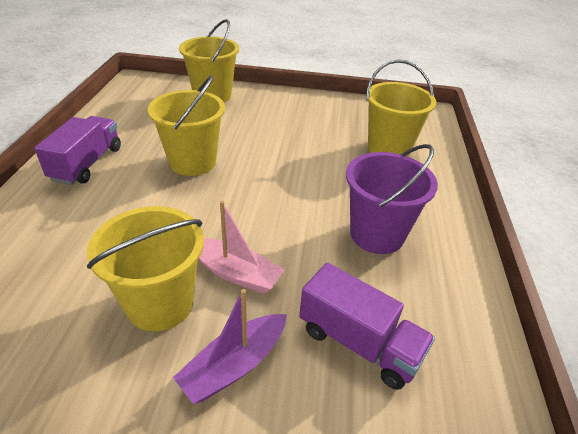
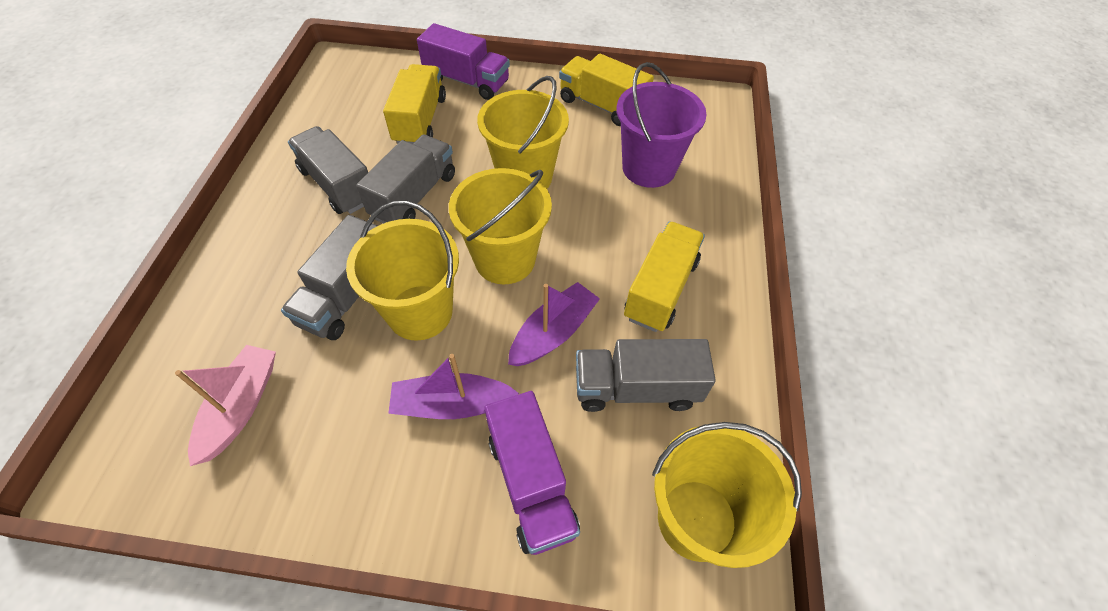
grey truck: 0 -> 4
purple boat: 1 -> 2
yellow truck: 0 -> 3

